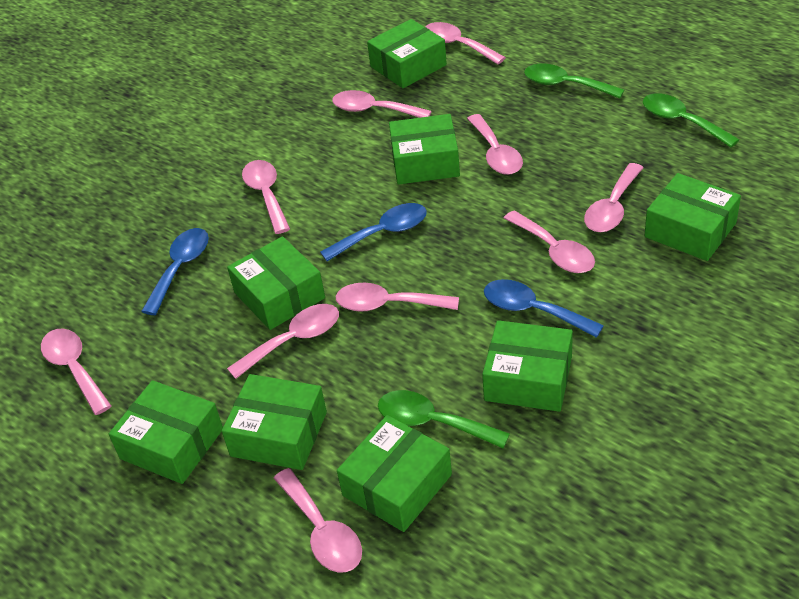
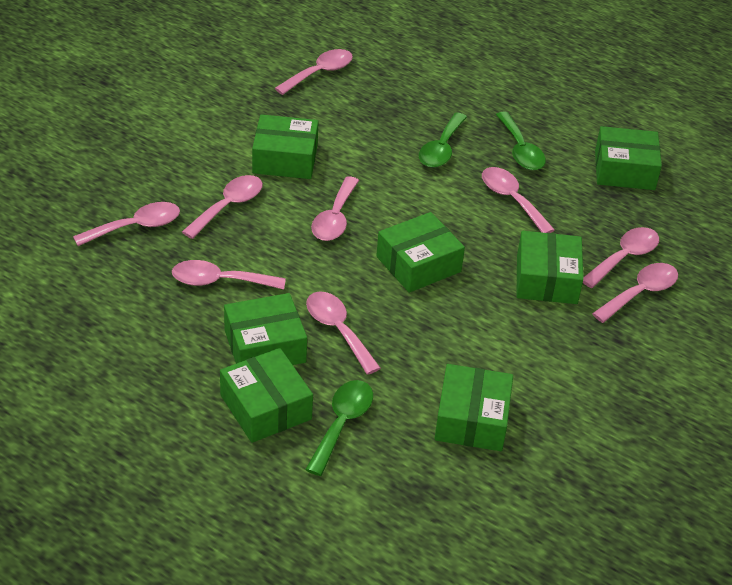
blue spoon: 3 -> 0
green box: 8 -> 7
pink spoon: 10 -> 9

